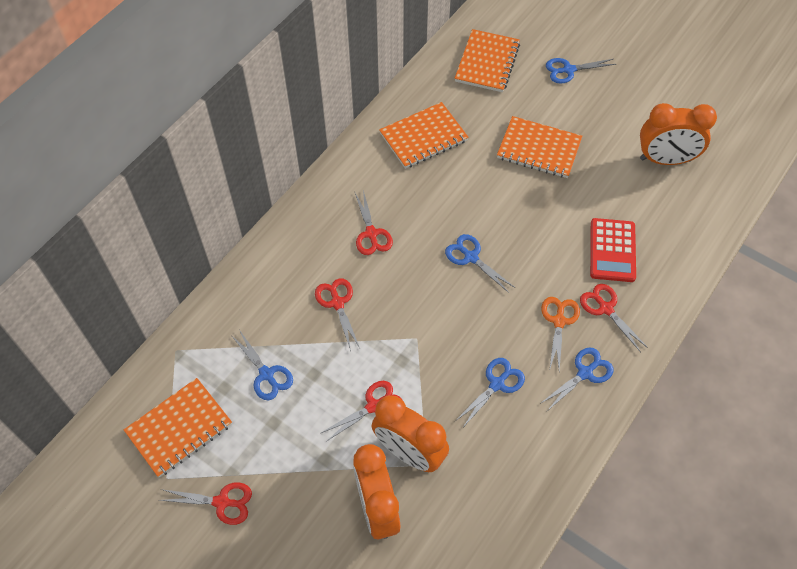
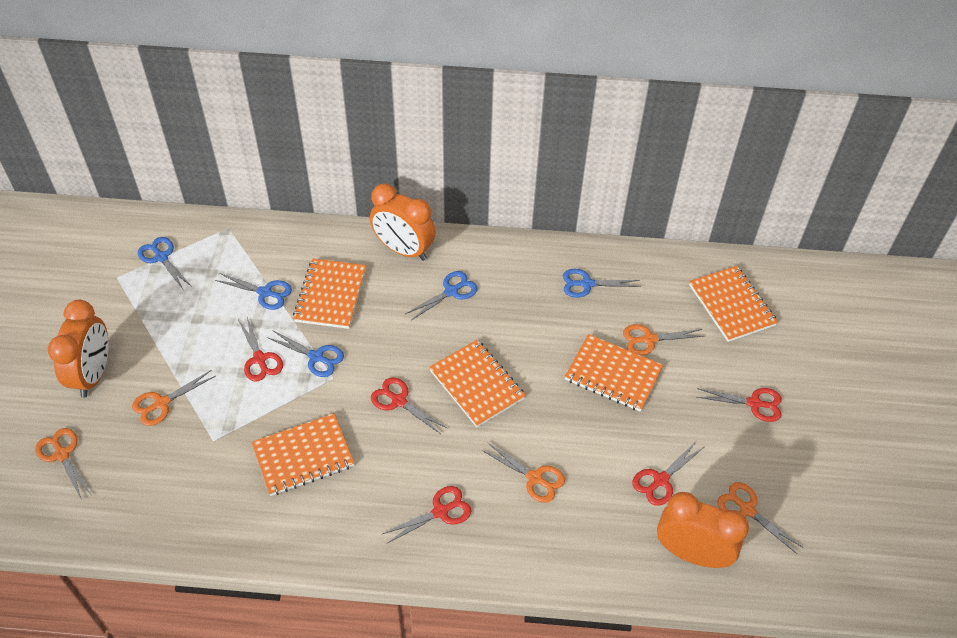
orange notebook: 4 -> 5
orange scissors: 1 -> 5
red calculator: 1 -> 0

